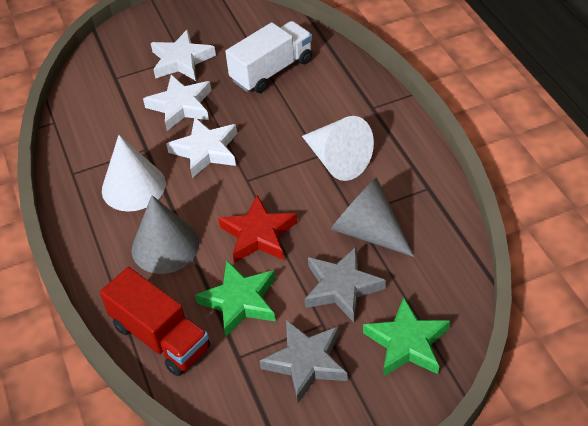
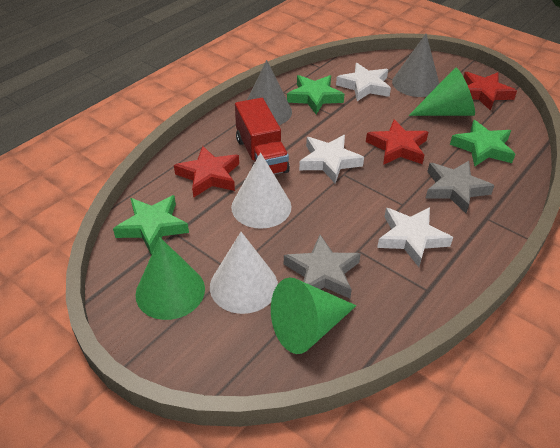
green cone: 0 -> 3
green star: 2 -> 3
red star: 1 -> 3
white truck: 1 -> 0

